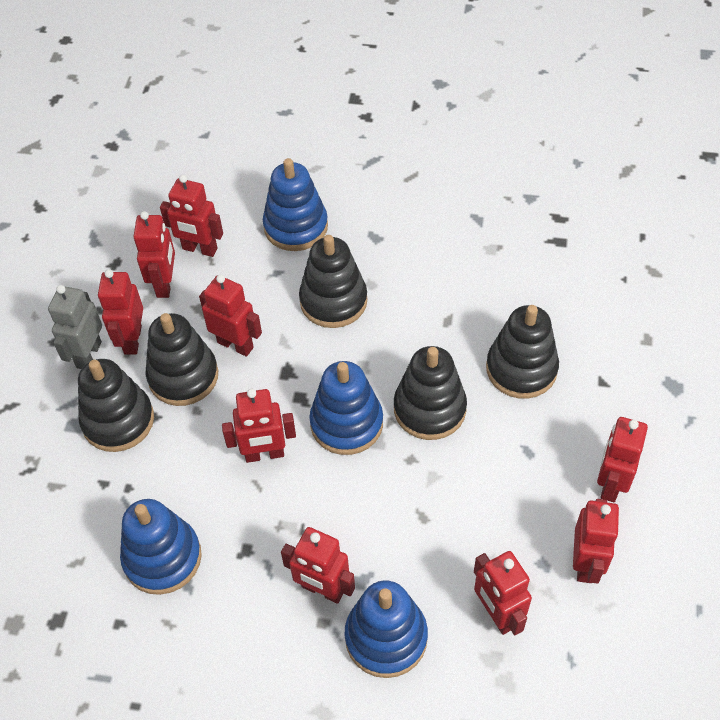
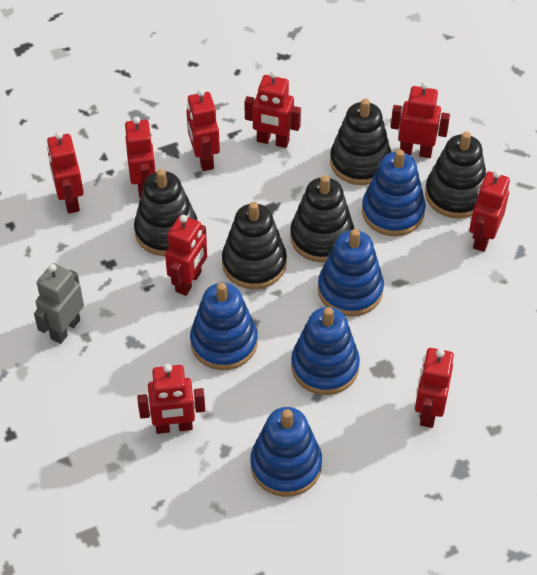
blue stacking toy: 4 -> 5

